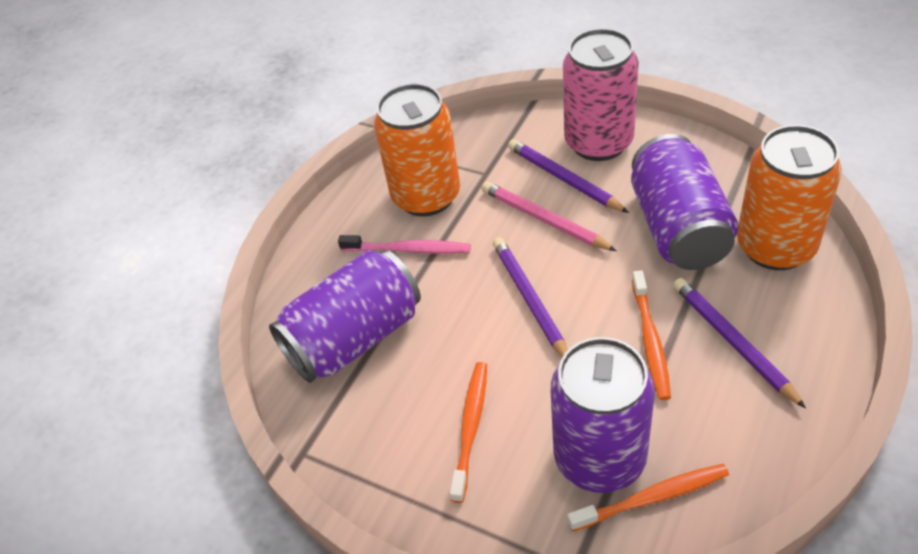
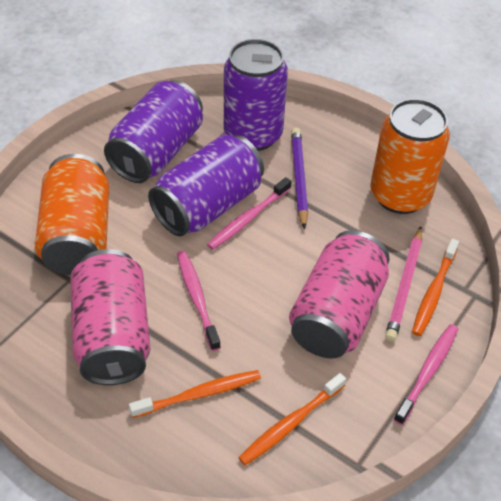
pink can: 1 -> 2
pink toothbrush: 1 -> 3
purple pencil: 3 -> 1

